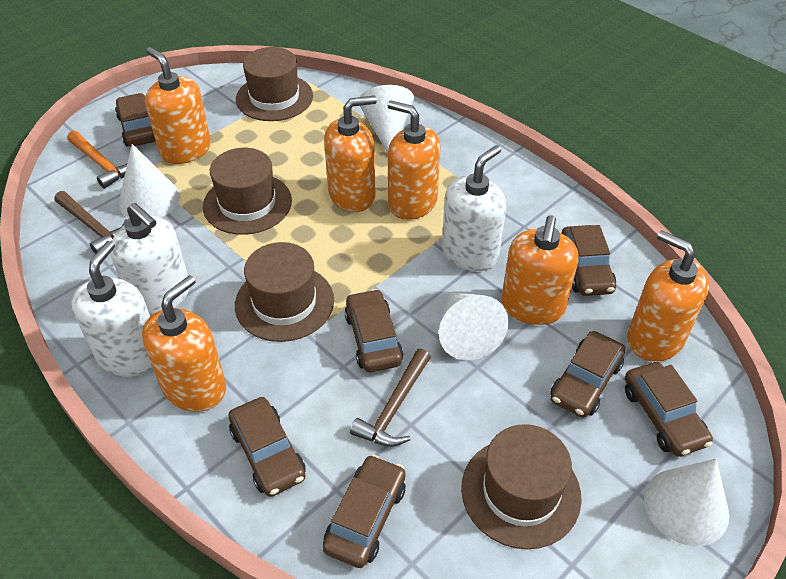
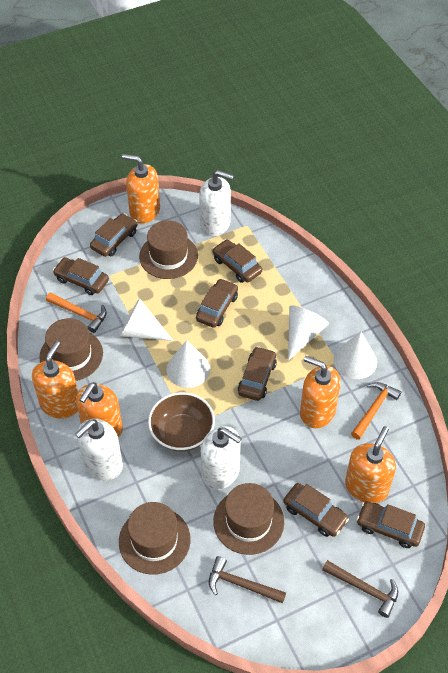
brown bowl: 0 -> 1
orange hammer: 1 -> 2
orange soap dispenser: 6 -> 5

